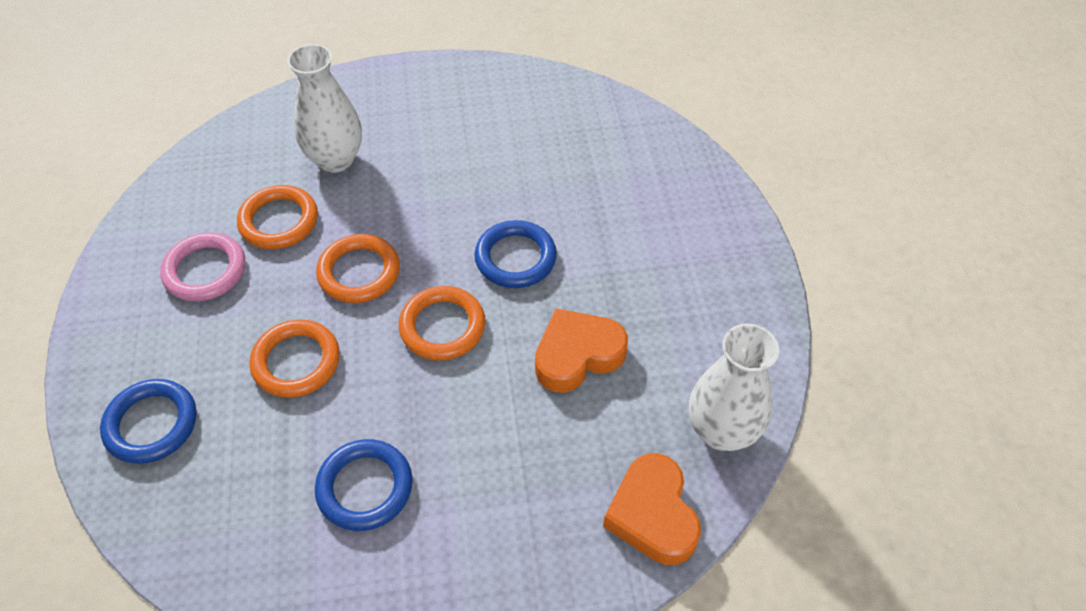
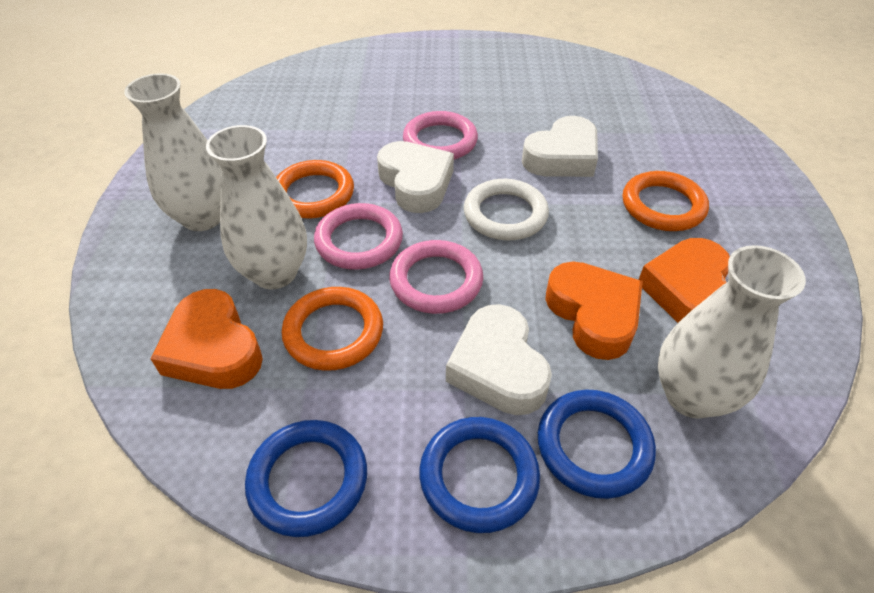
orange heart: 2 -> 3
orange ring: 4 -> 3
pink ring: 1 -> 3
white heart: 0 -> 3
white ring: 0 -> 1
white vase: 2 -> 3

